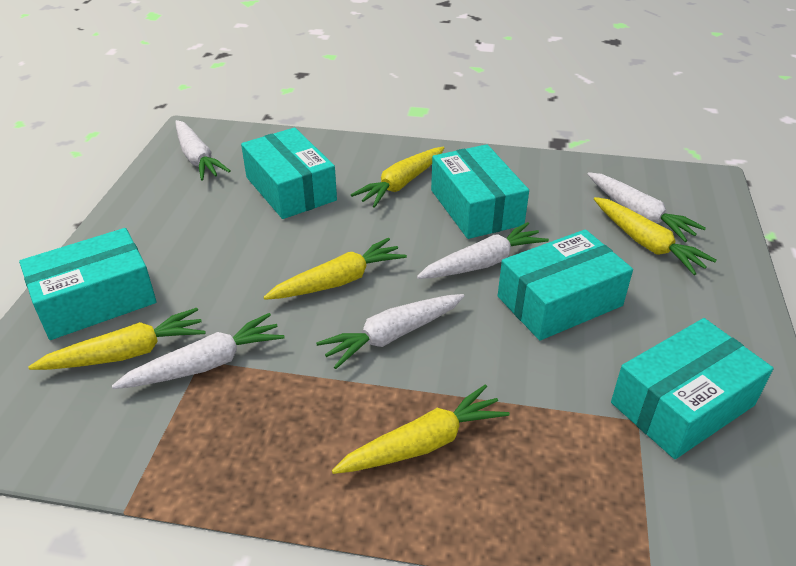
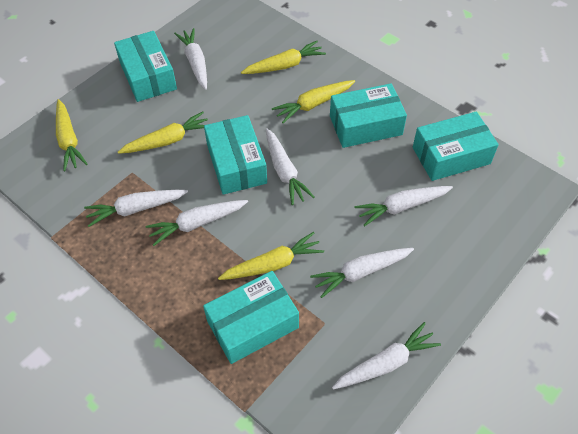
white carrot: 5 -> 7

